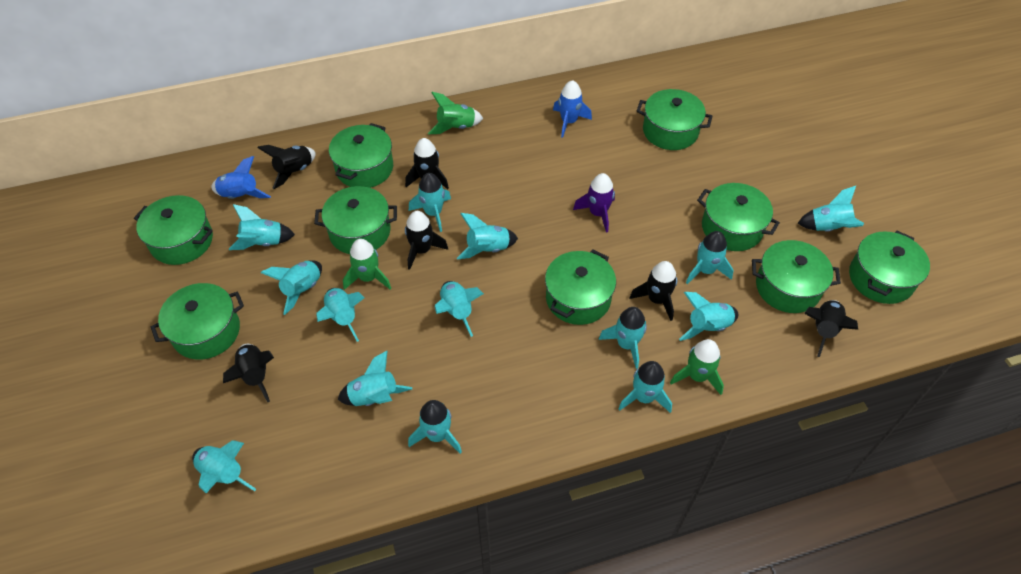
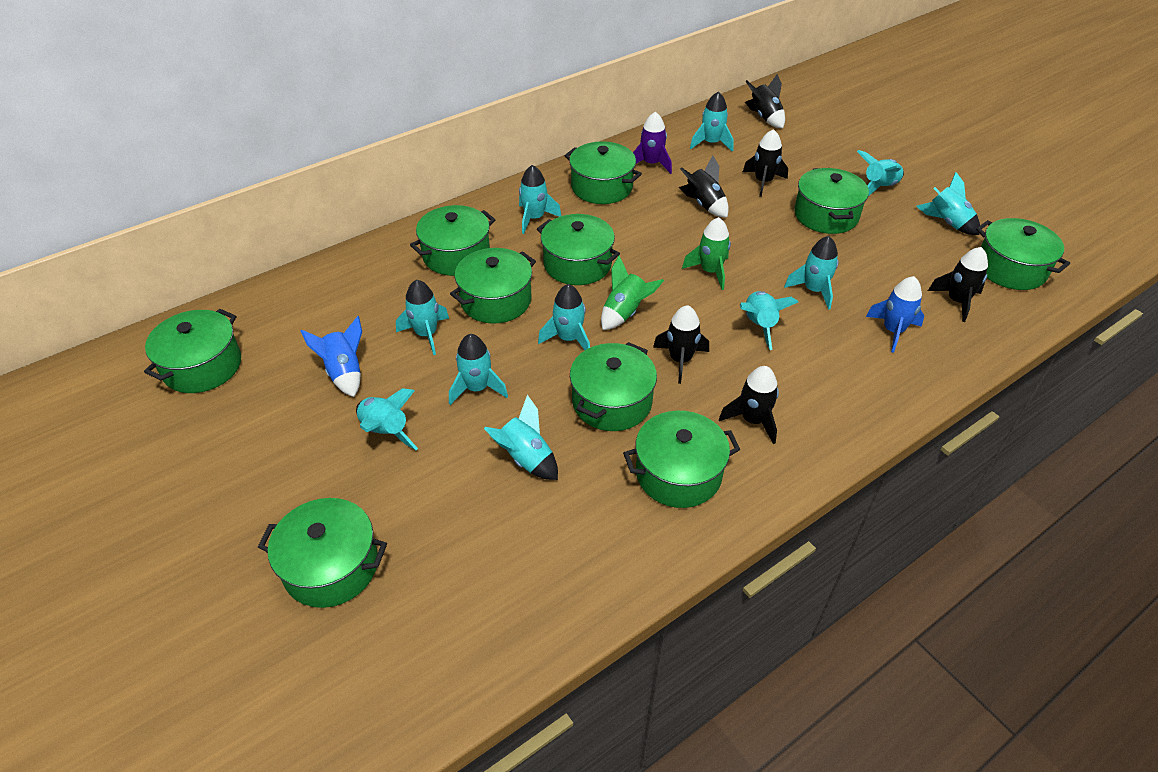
green pot: 9 -> 10
green rocket: 3 -> 2
turquoise rocket: 14 -> 11

